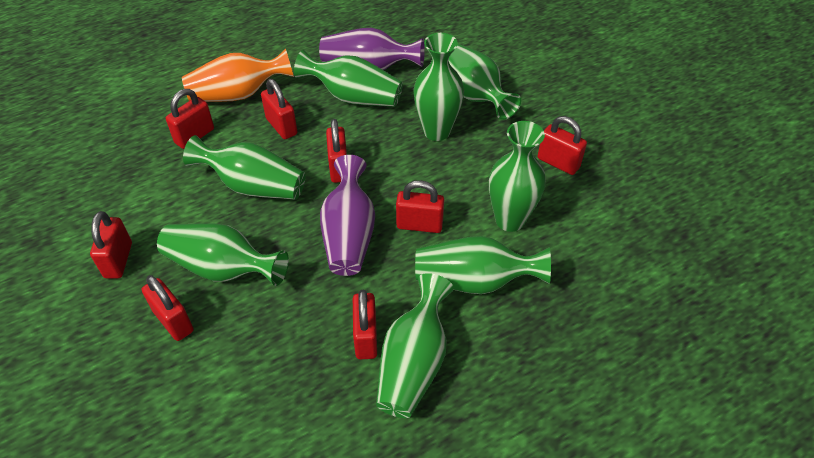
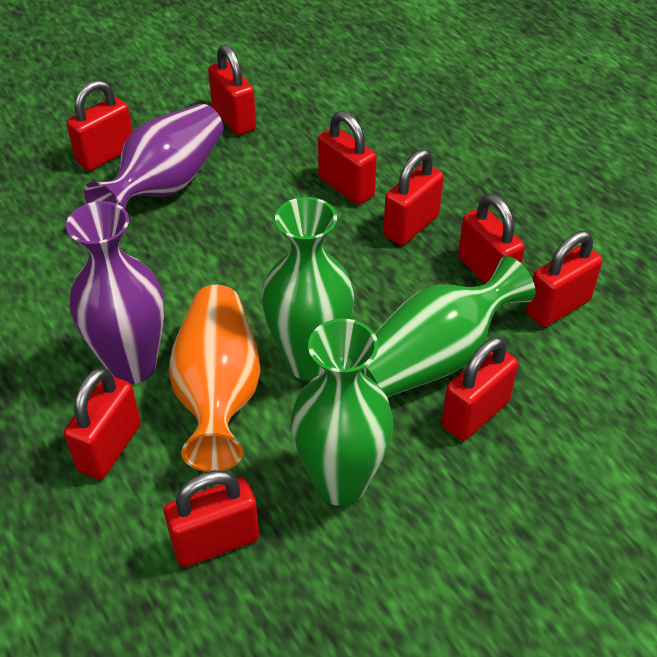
green vase: 8 -> 3
red padlock: 8 -> 9

